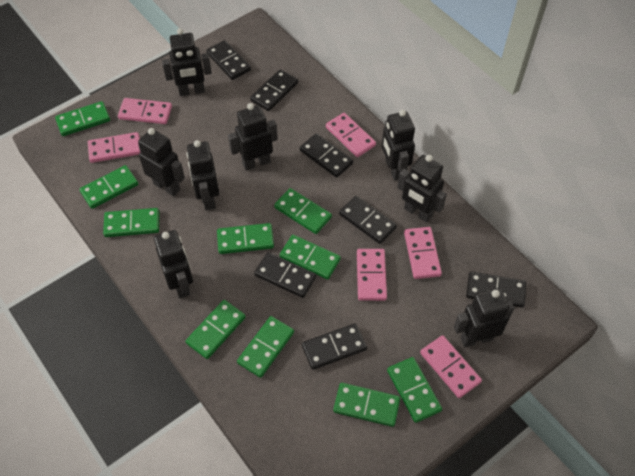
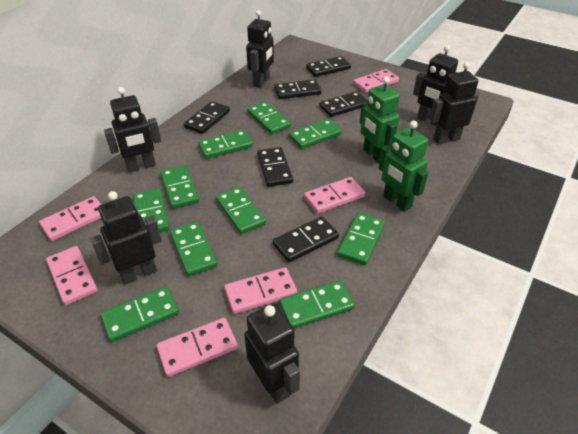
black domino: 7 -> 6
black robot: 8 -> 6
green robot: 0 -> 2

